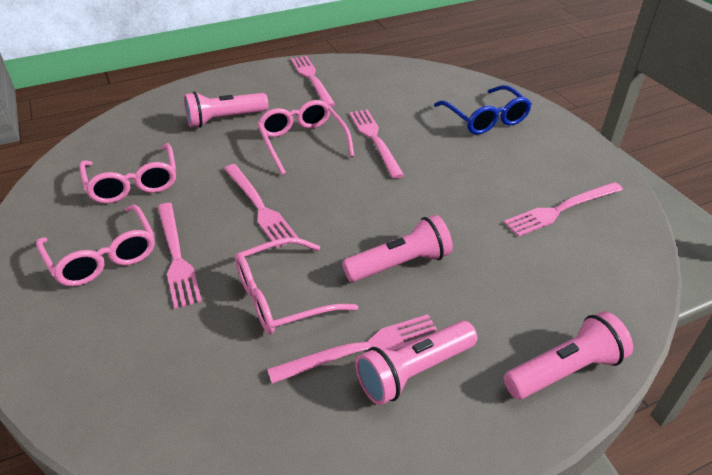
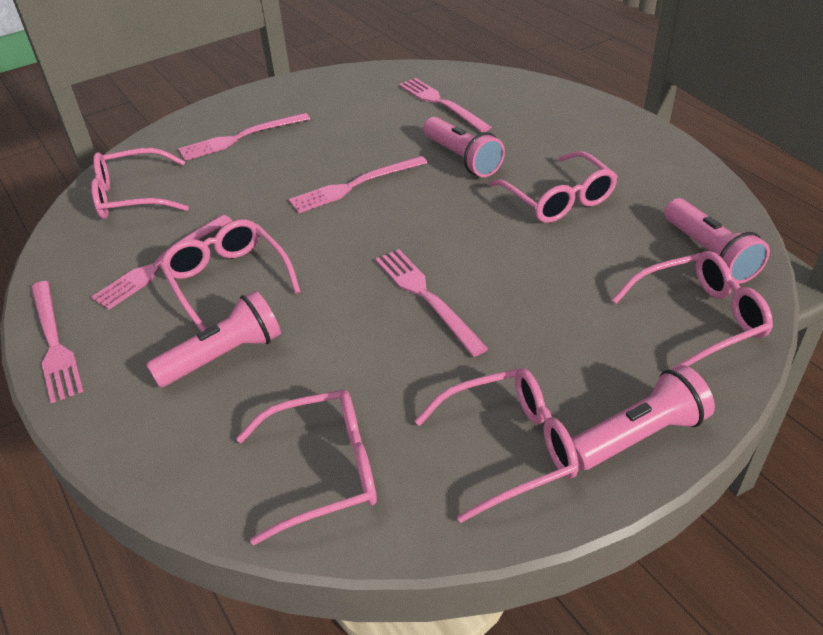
blue glasses: 1 -> 0
pink glasses: 4 -> 6

